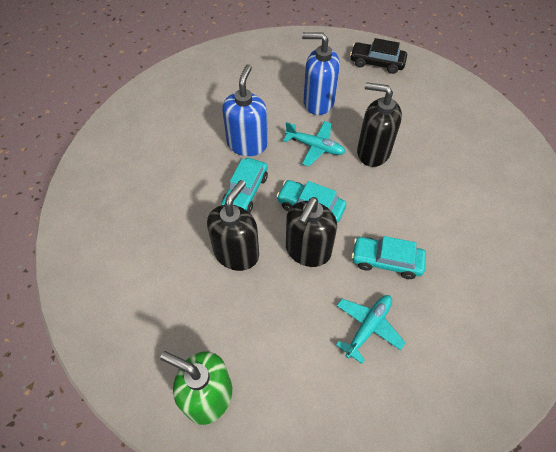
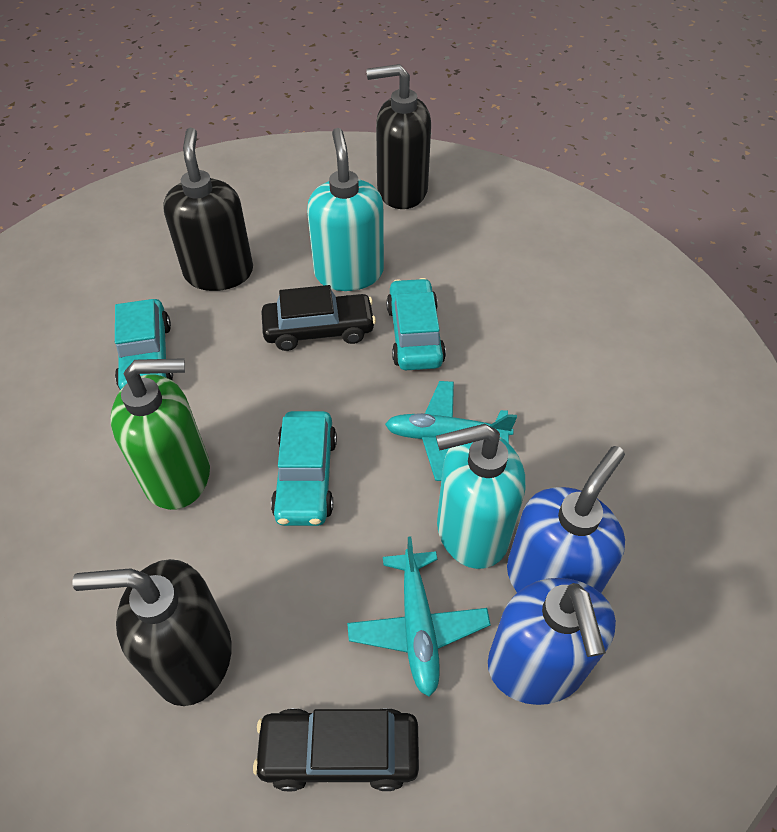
black car: 1 -> 2
turquoise soap dispenser: 0 -> 2

